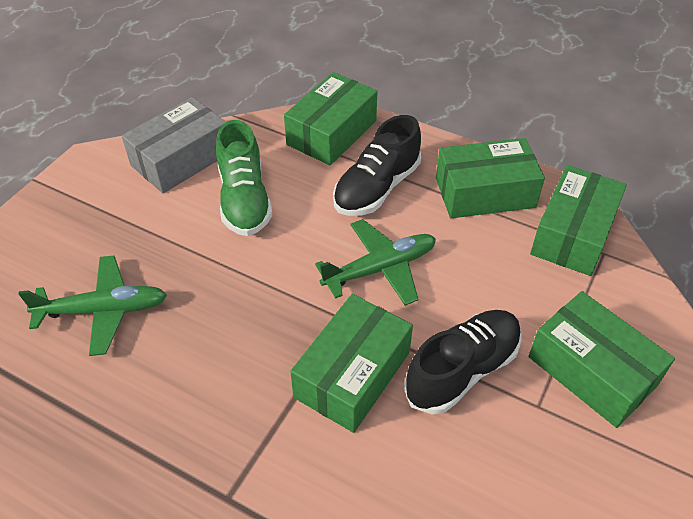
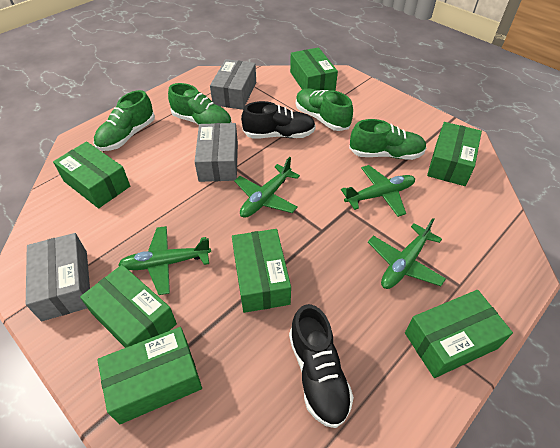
green box: 5 -> 7
green plane: 2 -> 4
green shoe: 1 -> 4
grey box: 1 -> 3

